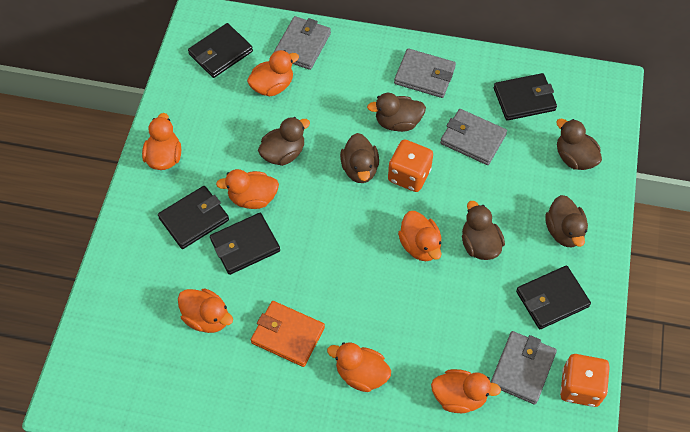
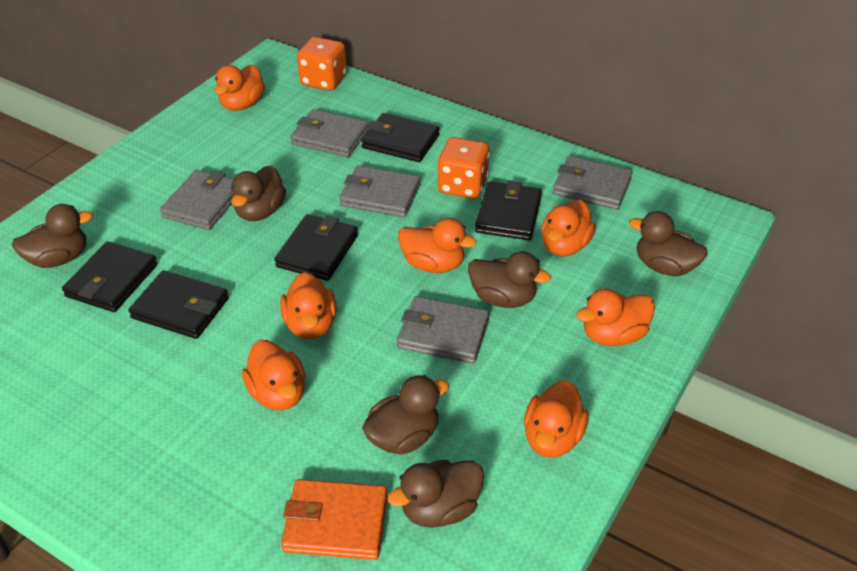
grey wallet: 4 -> 5

